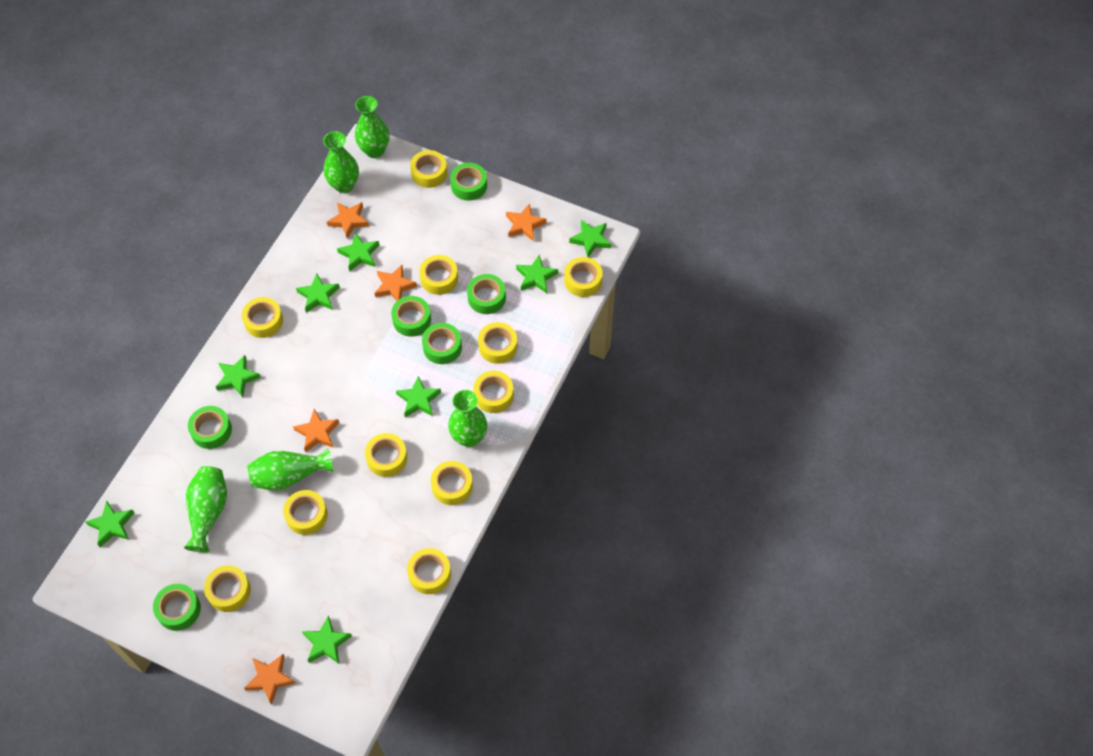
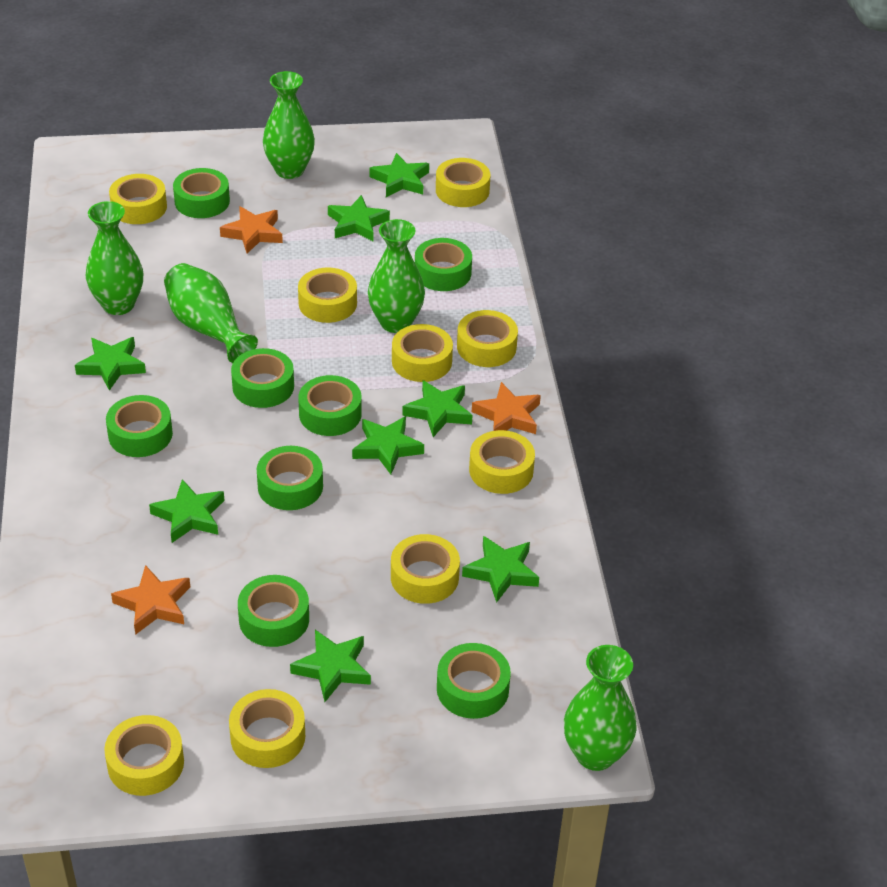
green tape: 6 -> 8
orange star: 5 -> 3
yellow tape: 11 -> 9

